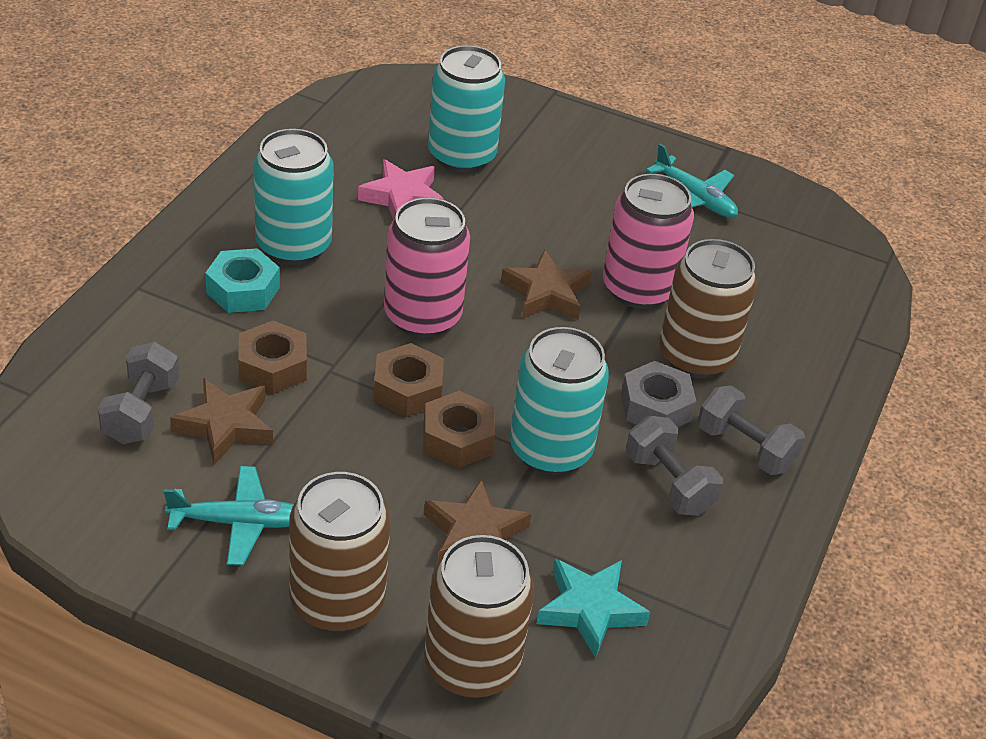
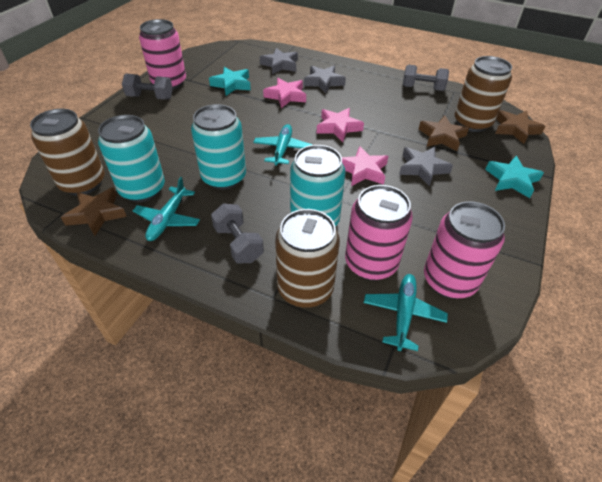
brown nut: 3 -> 0
grey nut: 1 -> 0
grey star: 0 -> 3
pink can: 2 -> 3
pink star: 1 -> 3
turquoise nut: 1 -> 0
turquoise plane: 2 -> 3
turquoise star: 1 -> 2

